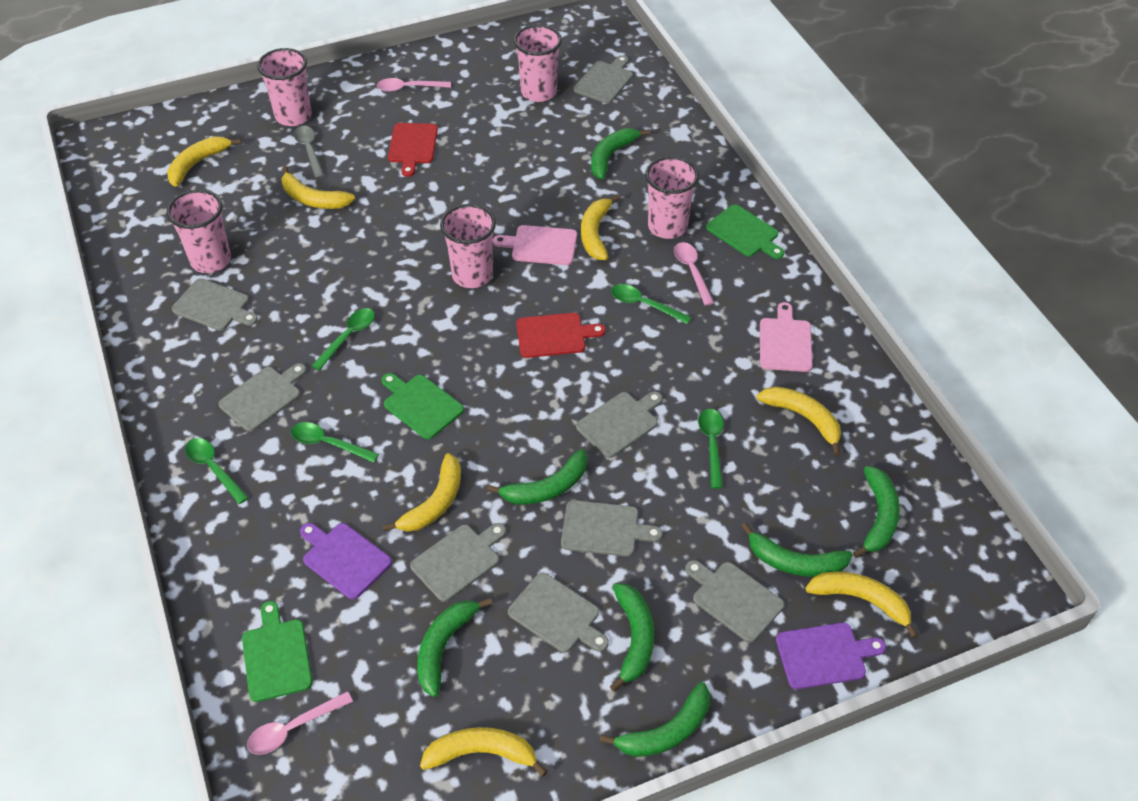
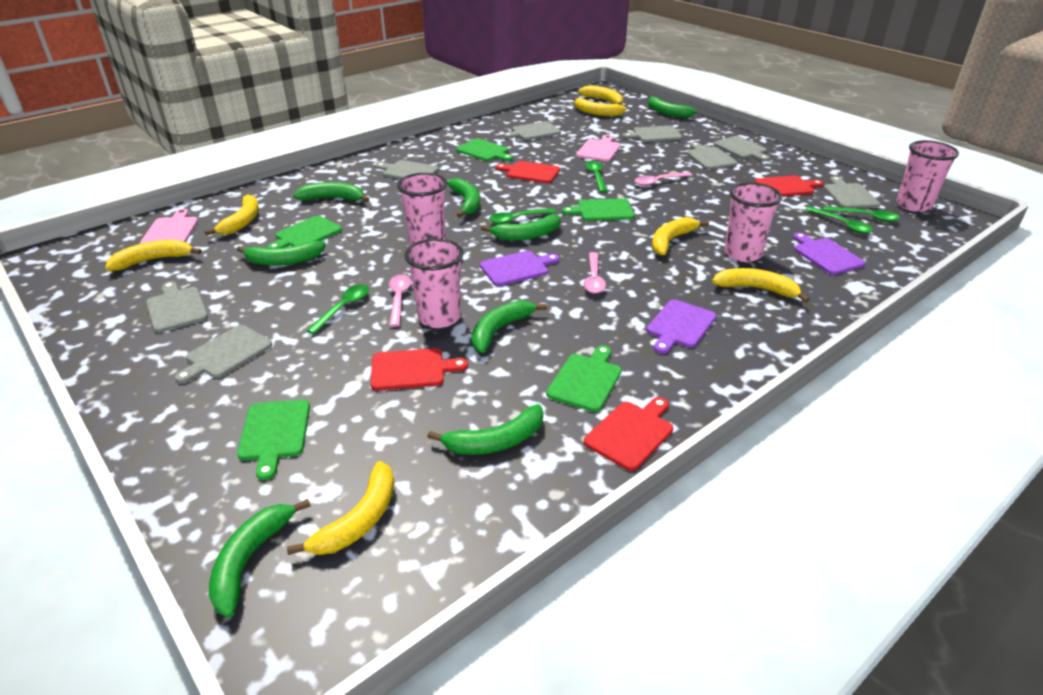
green banana: 7 -> 8
green cutting board: 3 -> 5
grey spoon: 1 -> 0
pink cup: 5 -> 4
purple cutting board: 2 -> 3
red cutting board: 2 -> 4

